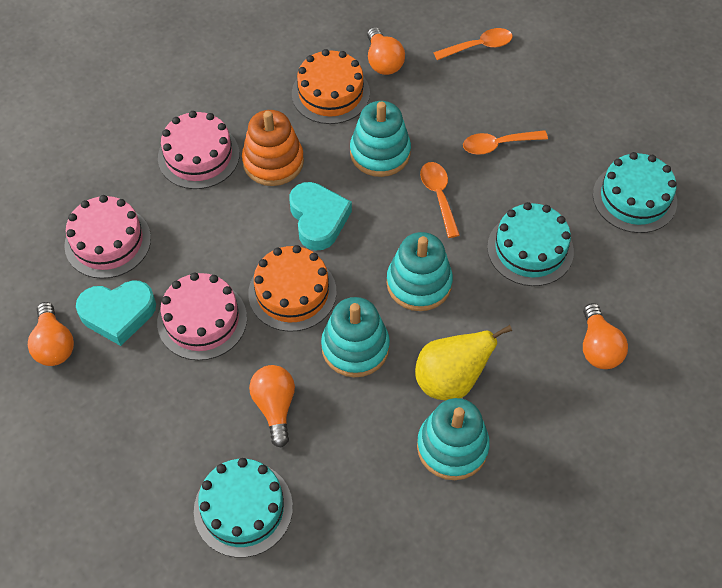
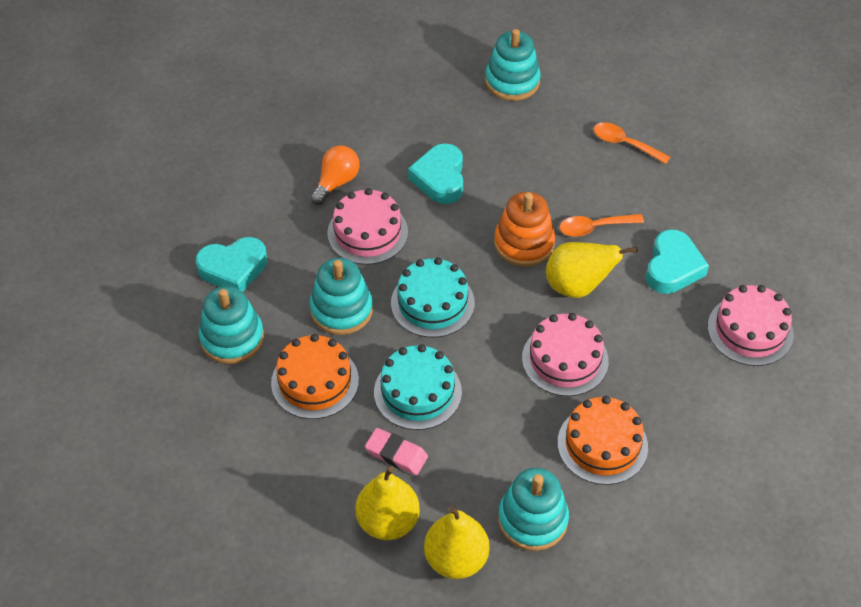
orange light bulb: 4 -> 1
orange spoon: 3 -> 2
pink eraser: 0 -> 1
turquoise cake: 3 -> 2
turquoise heart: 2 -> 3
yellow pear: 1 -> 3

